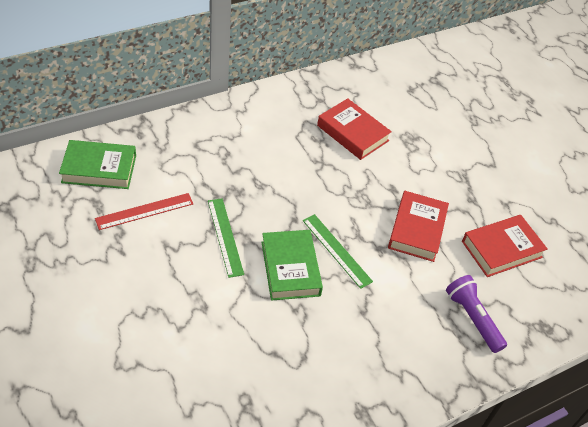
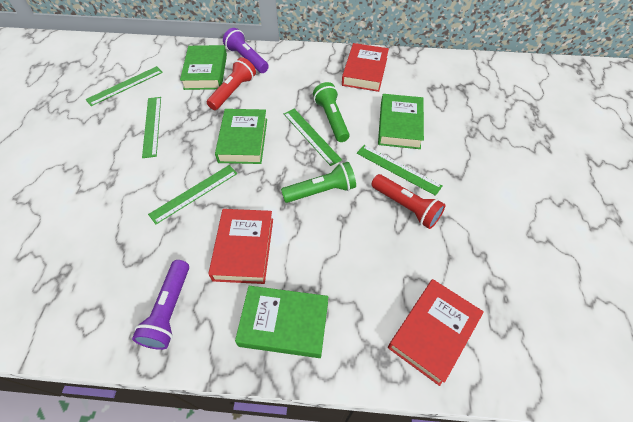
green book: 2 -> 4
green flashlight: 0 -> 2
green ruler: 2 -> 5
purple flashlight: 1 -> 2
red flashlight: 0 -> 2
red ruler: 1 -> 0

